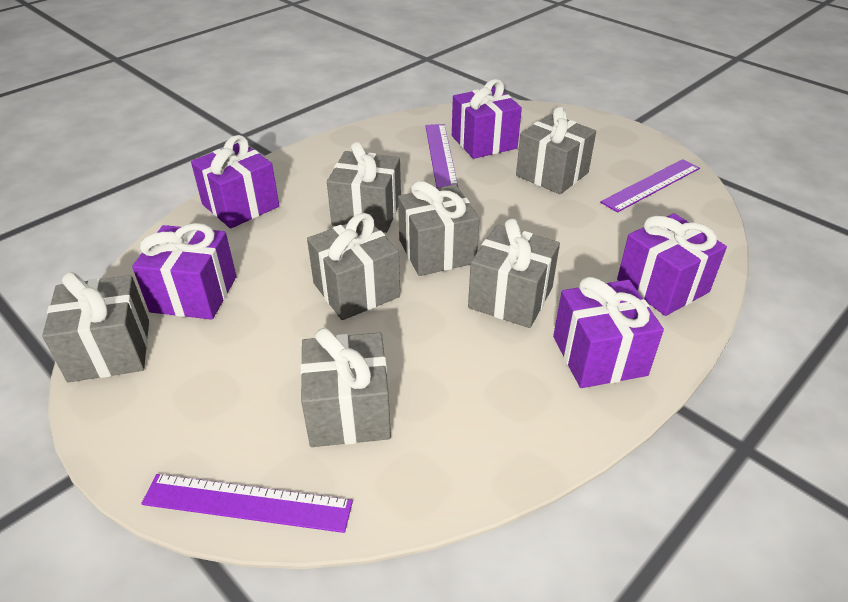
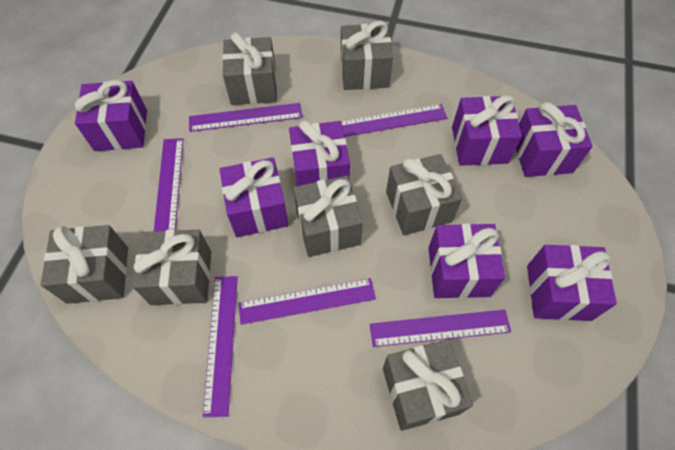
purple gift: 5 -> 7
purple ruler: 3 -> 6

